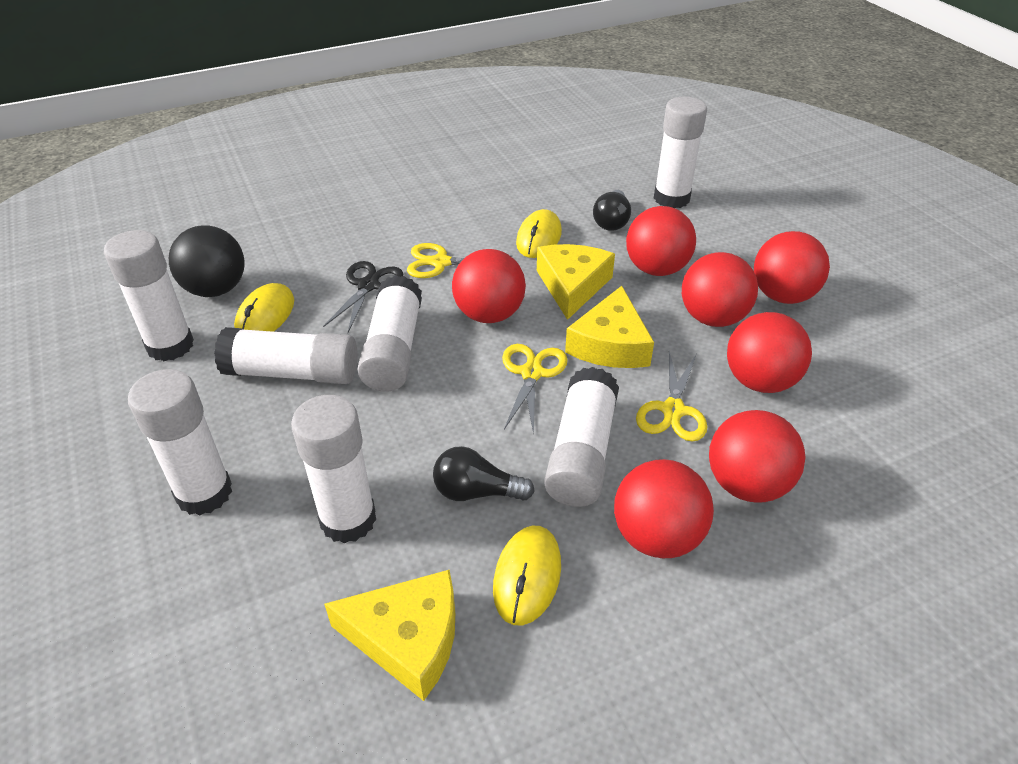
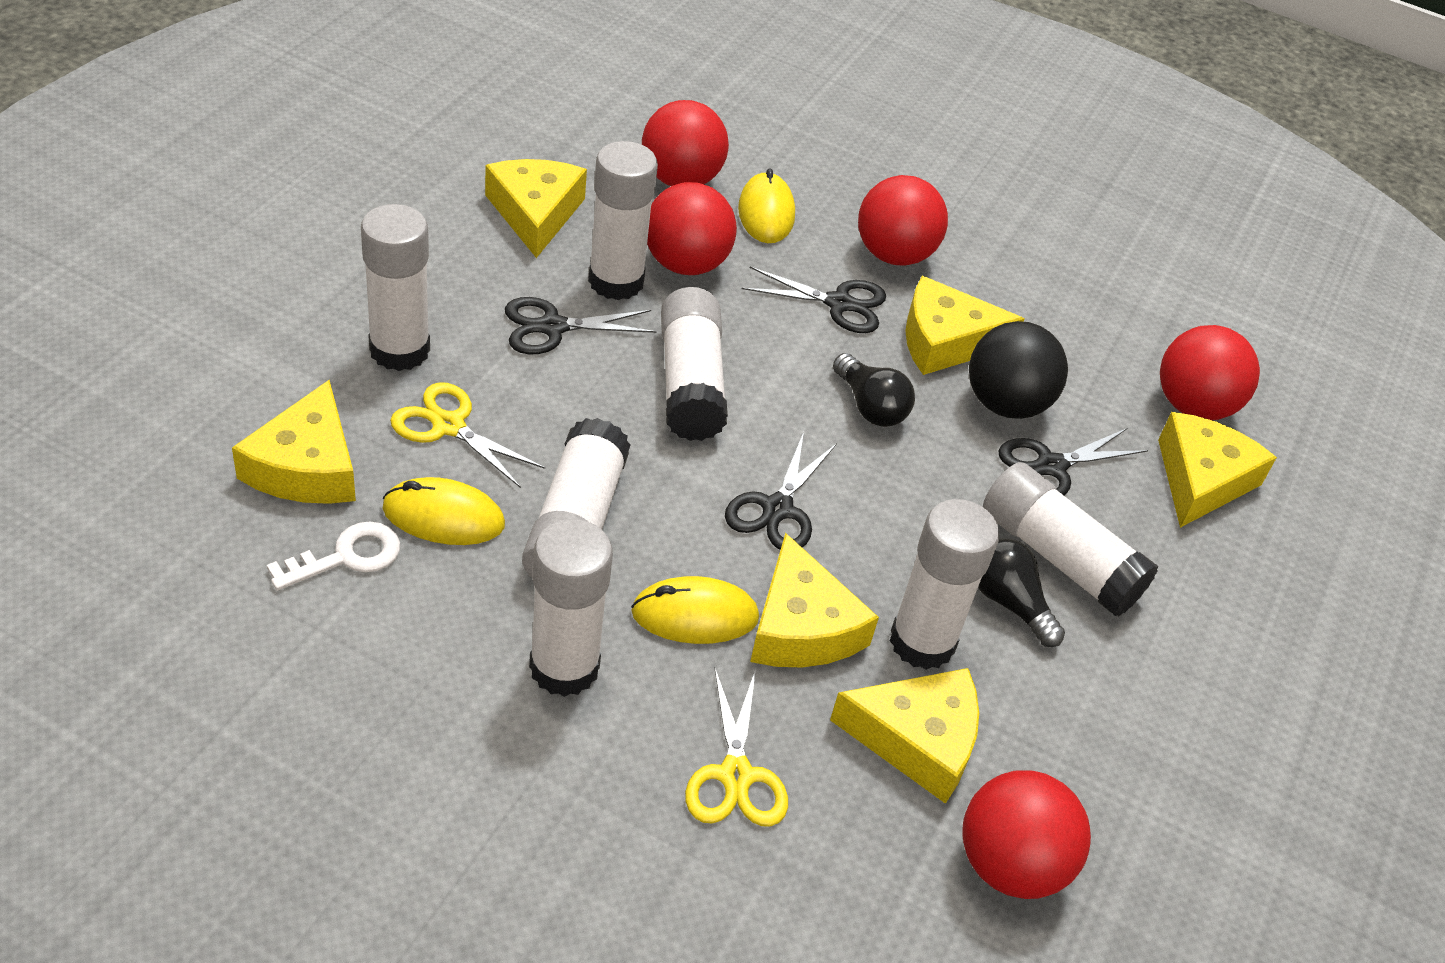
black scissors: 1 -> 4
red ball: 7 -> 5
white key: 0 -> 1
yellow cheese: 3 -> 6
yellow scissors: 3 -> 2

